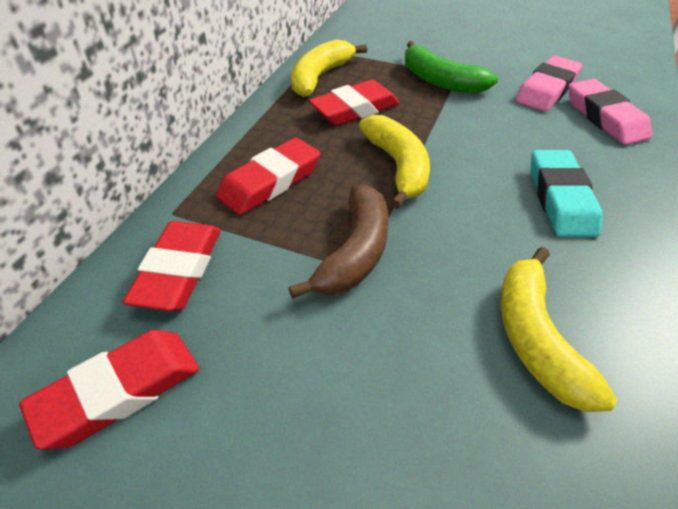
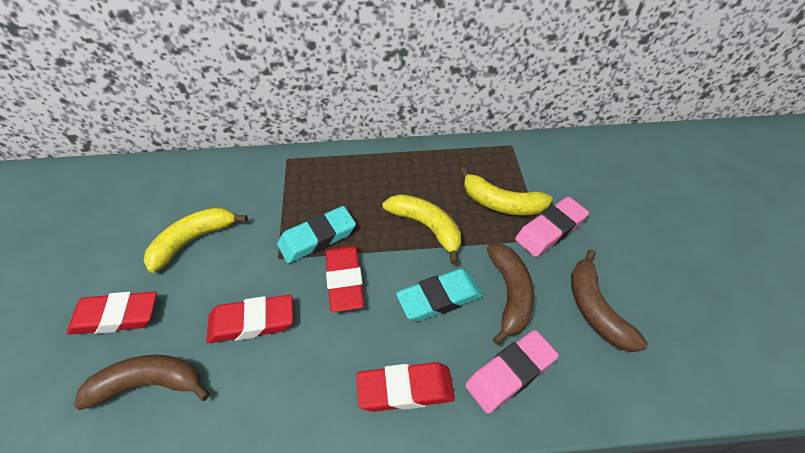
brown banana: 1 -> 3
green banana: 1 -> 0
turquoise eraser: 1 -> 2

